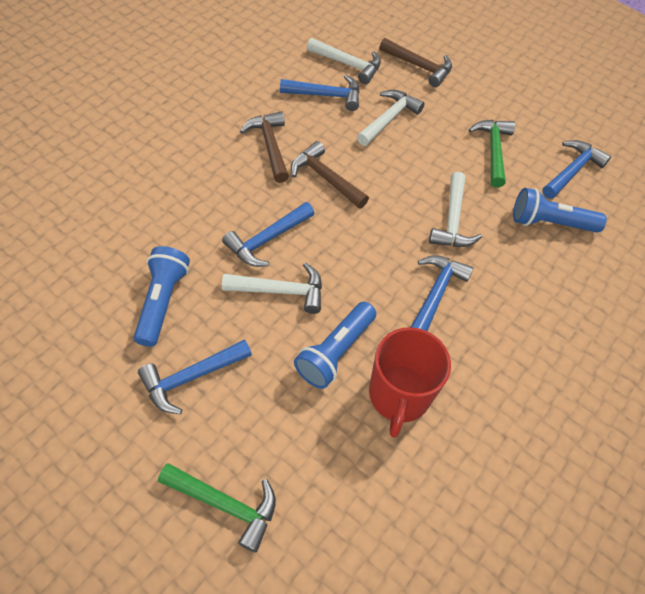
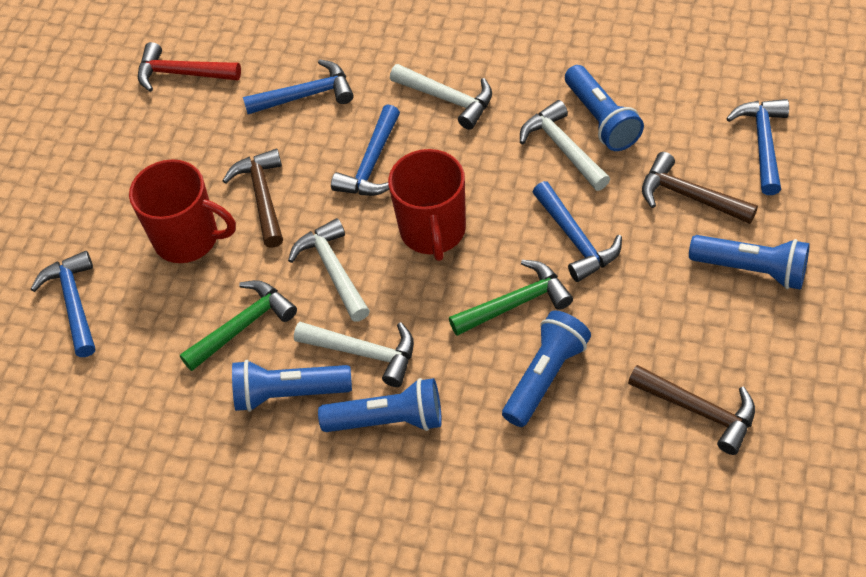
blue flashlight: 3 -> 5
red hammer: 0 -> 1
red mug: 1 -> 2

